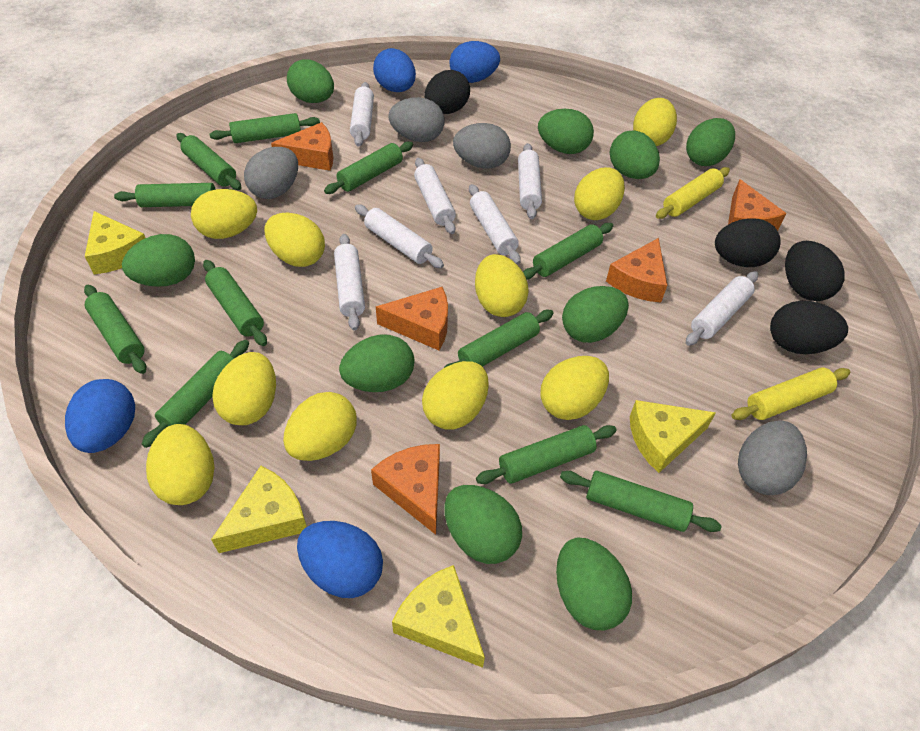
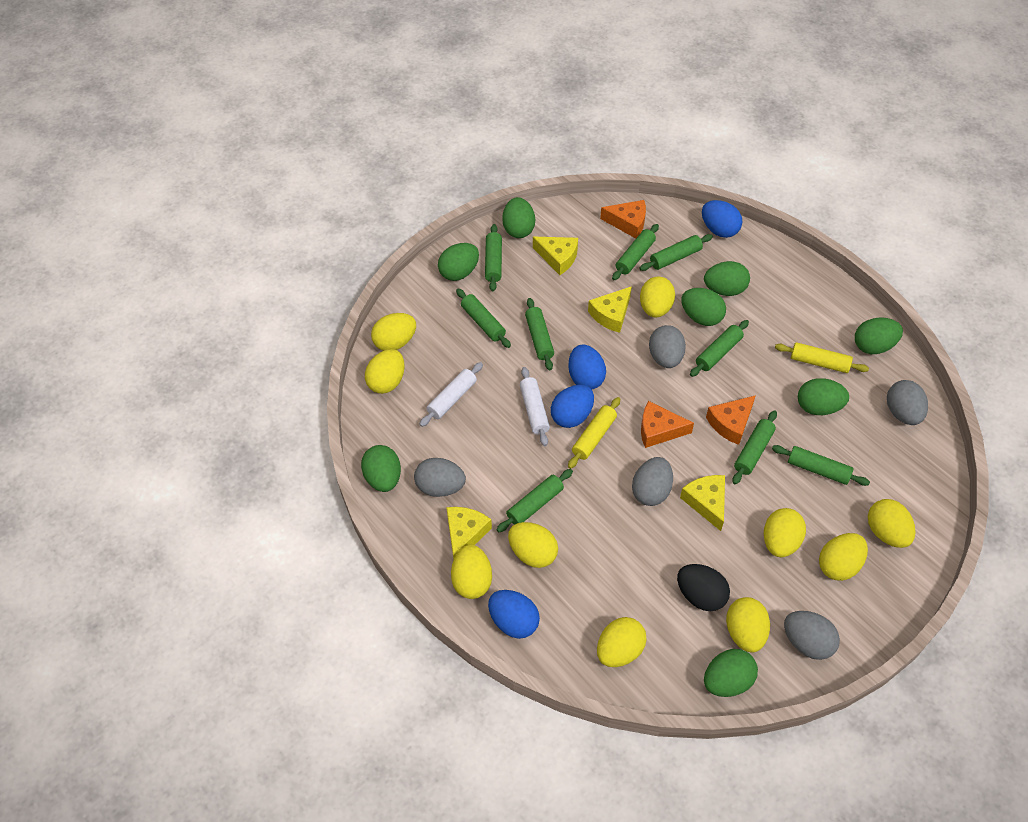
black egg: 4 -> 1
green egg: 9 -> 8
green rolling pin: 11 -> 9
grey egg: 4 -> 5
orange cheese: 5 -> 3
white rolling pin: 7 -> 2

